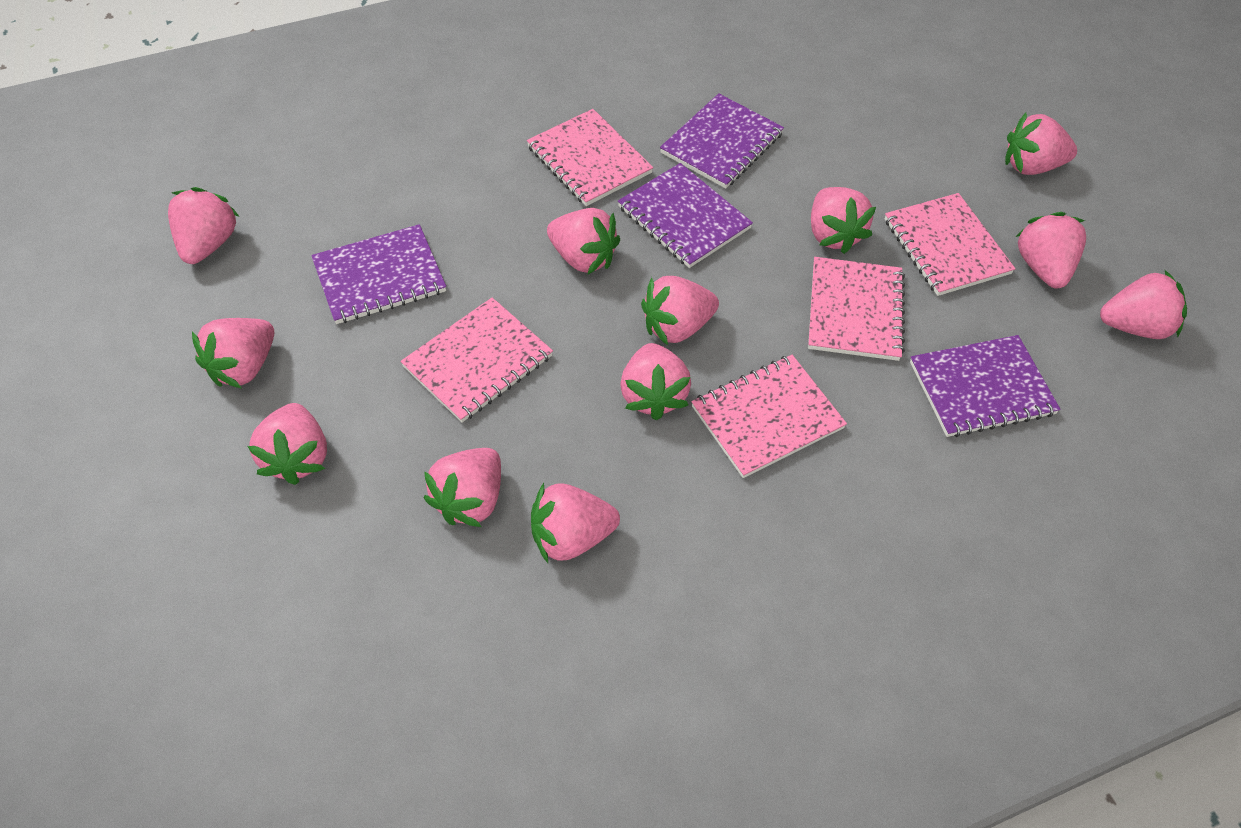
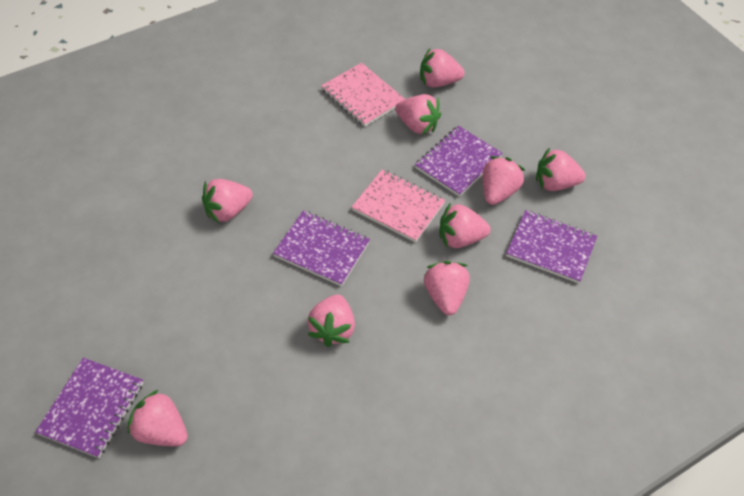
pink notebook: 5 -> 2
pink strawberry: 12 -> 9

